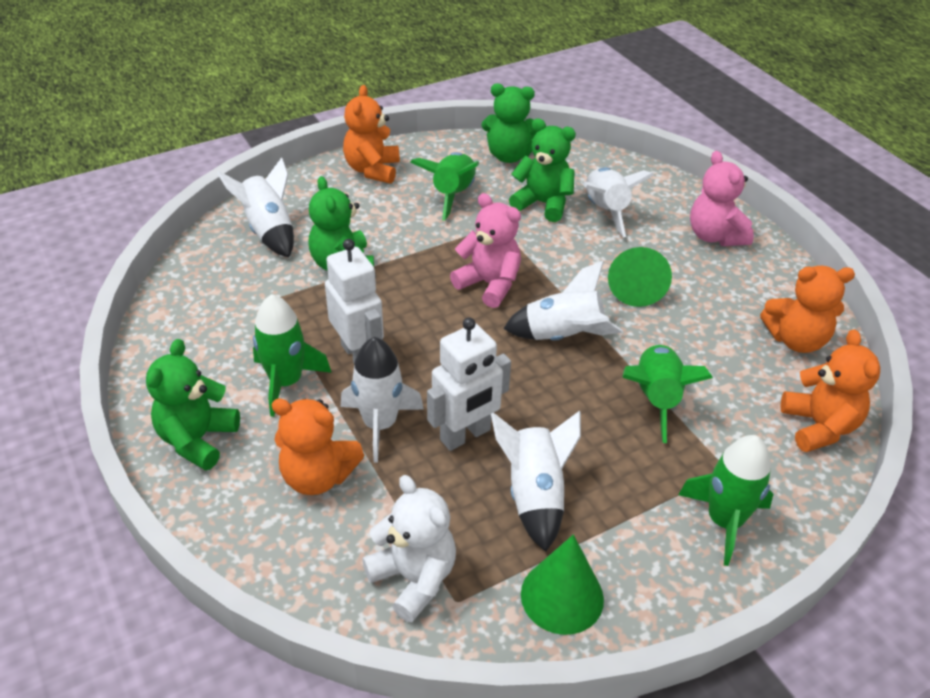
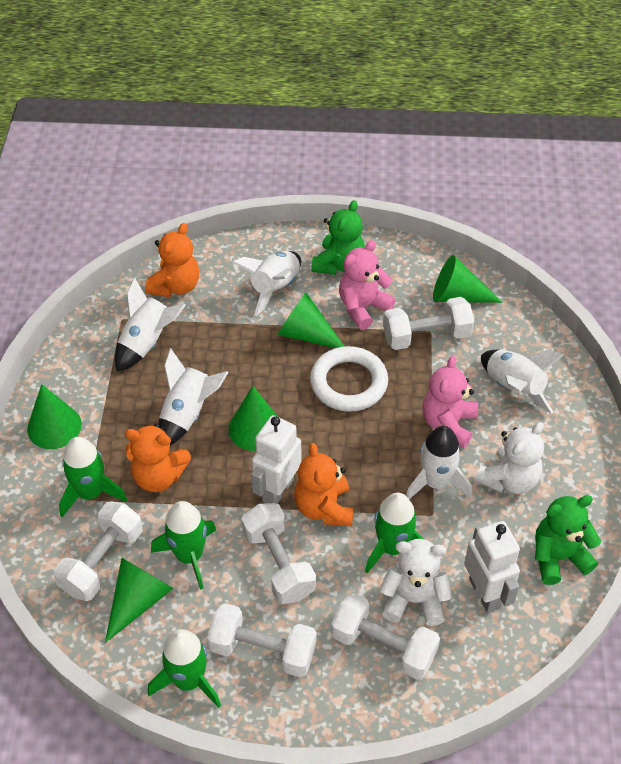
green cone: 2 -> 5
green teddy bear: 4 -> 2
orange teddy bear: 4 -> 3
white dumbbell: 0 -> 5
white ring: 0 -> 1
white teddy bear: 1 -> 2

